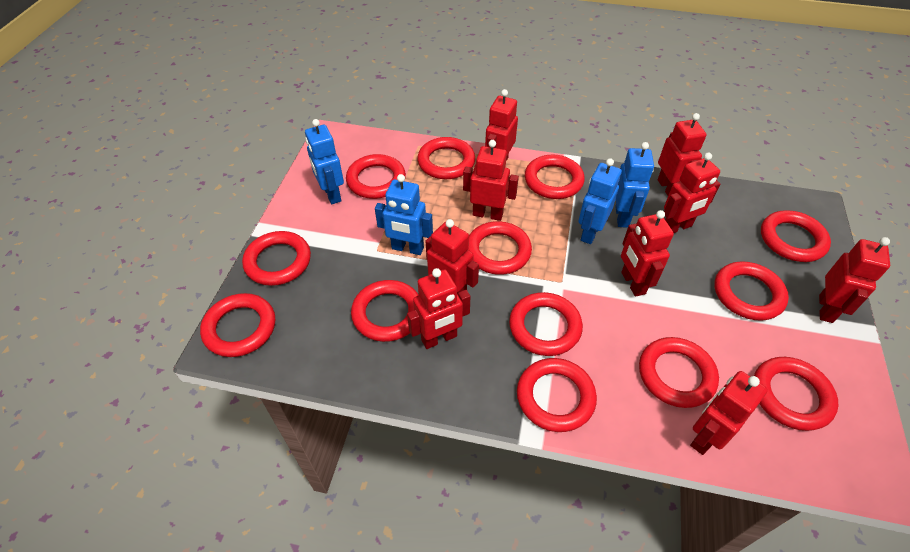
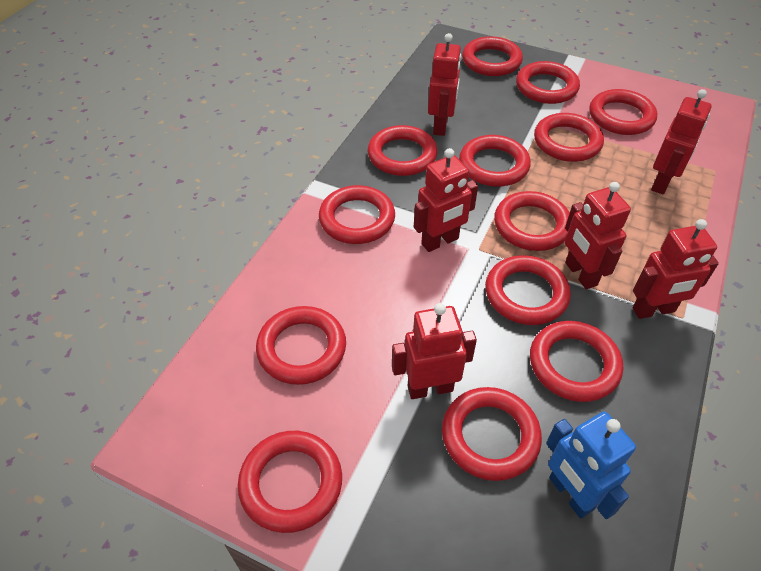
blue robot: 4 -> 1
red robot: 9 -> 6

